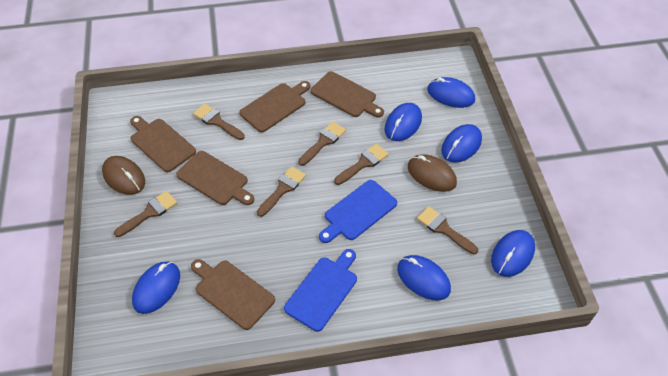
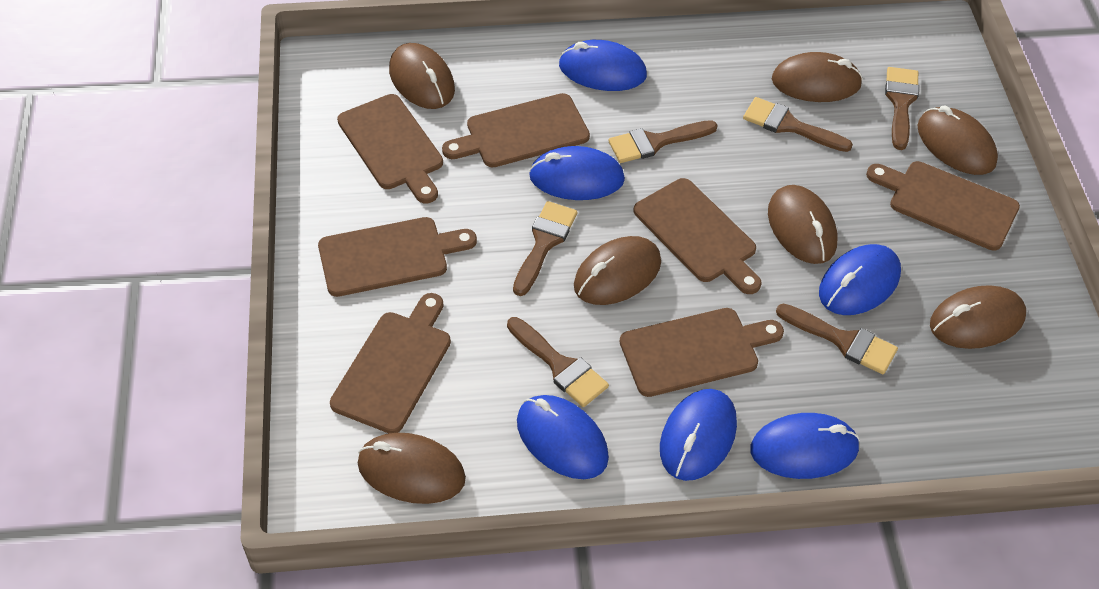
blue cutting board: 2 -> 0
brown cutting board: 5 -> 7
brown mouse: 2 -> 7

